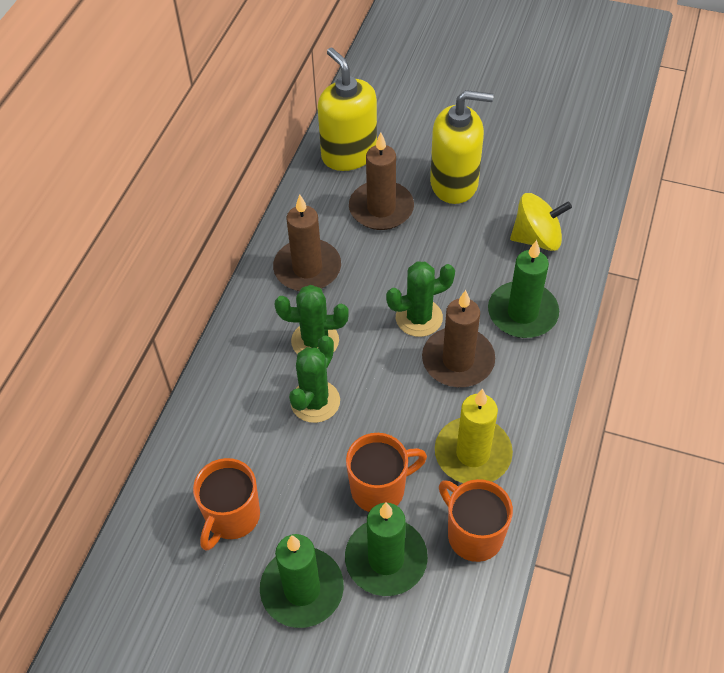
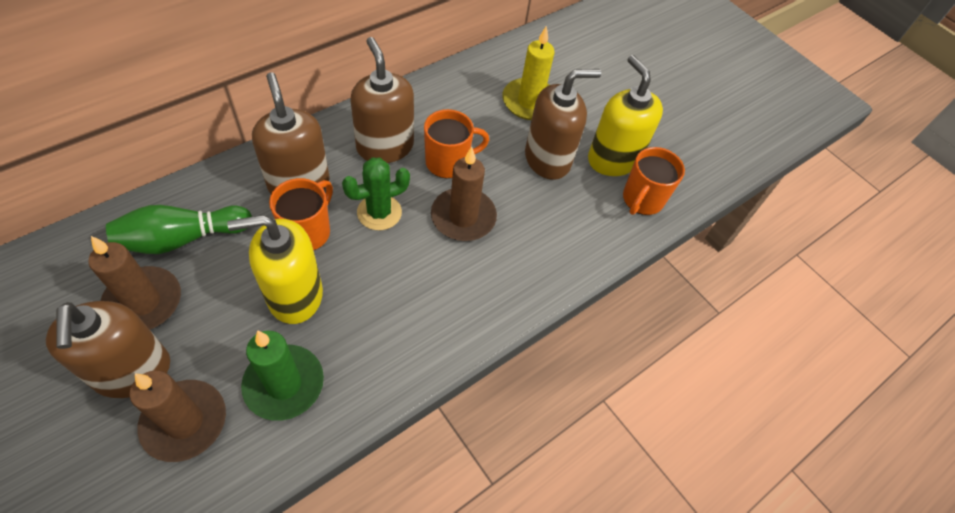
brown soap dispenser: 0 -> 4
green bowling pin: 0 -> 1
green cactus: 3 -> 1
green candle: 3 -> 1
yellow spinning top: 1 -> 0

